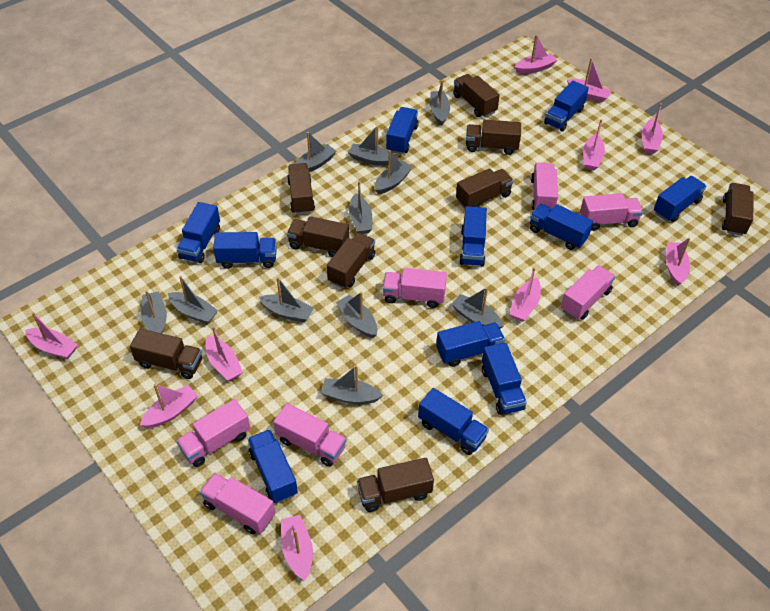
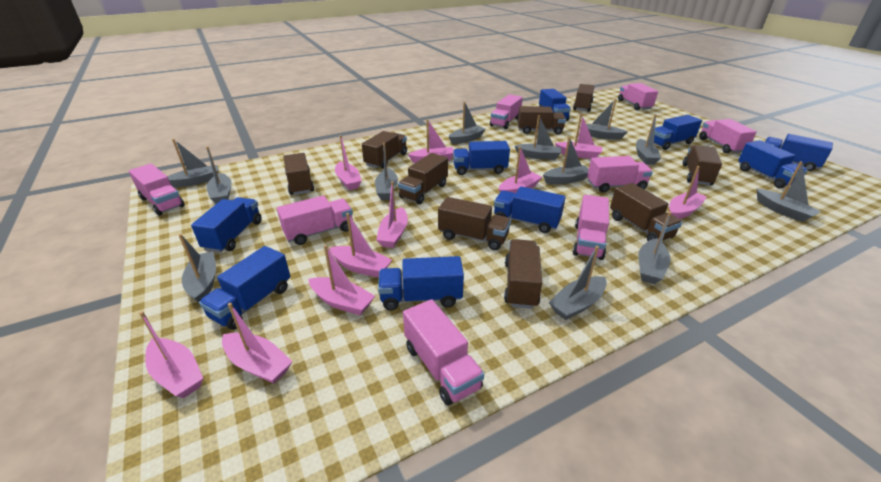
blue truck: 11 -> 9
grey boat: 11 -> 12
pink truck: 7 -> 8

